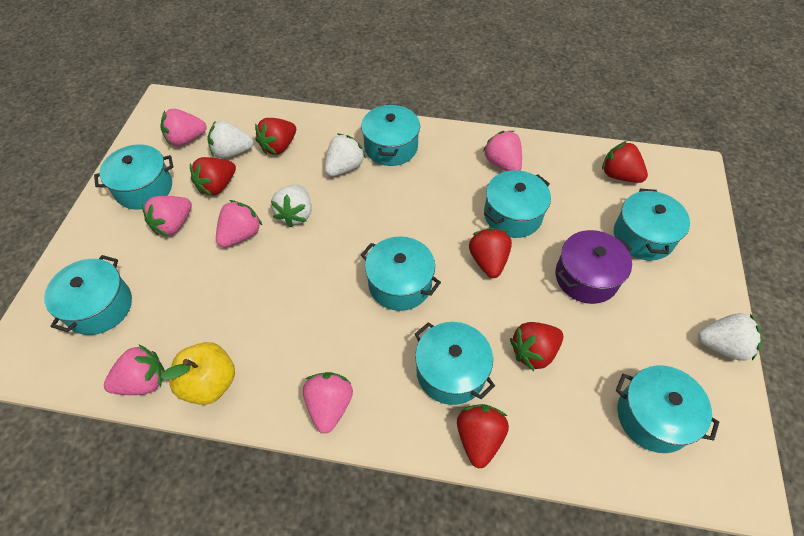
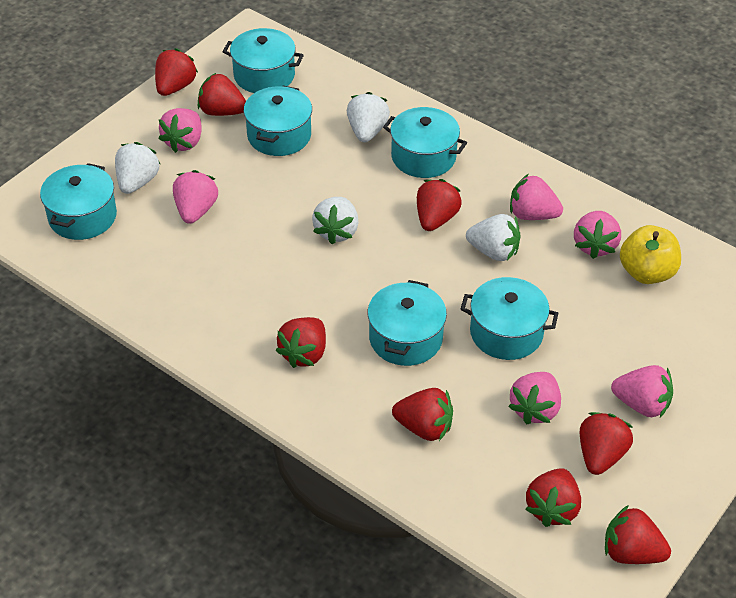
purple pot: 1 -> 0
red strawberry: 6 -> 8
turquoise pot: 8 -> 6

